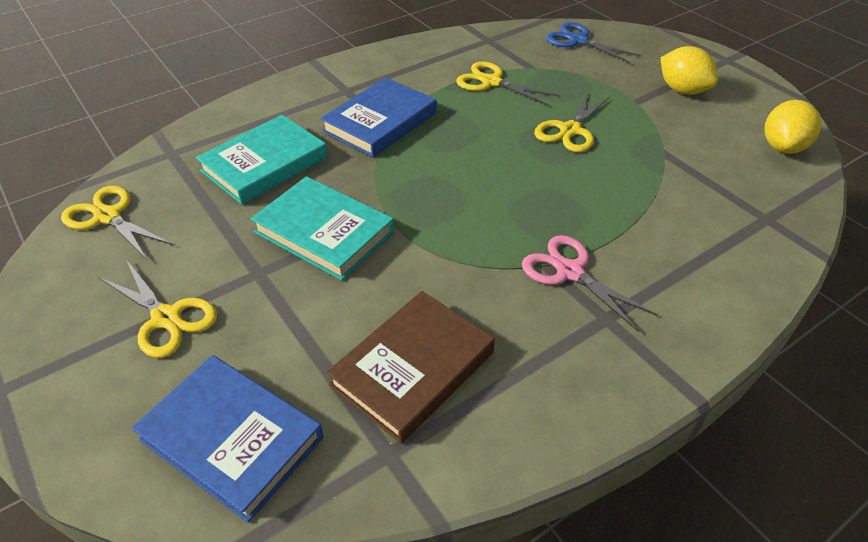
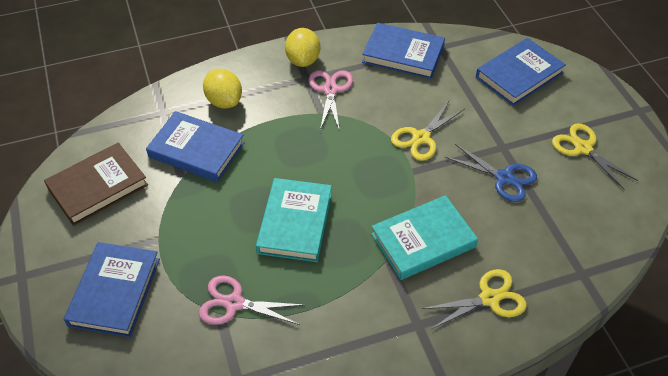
blue book: 2 -> 4
pink scissors: 1 -> 2
yellow scissors: 4 -> 3

